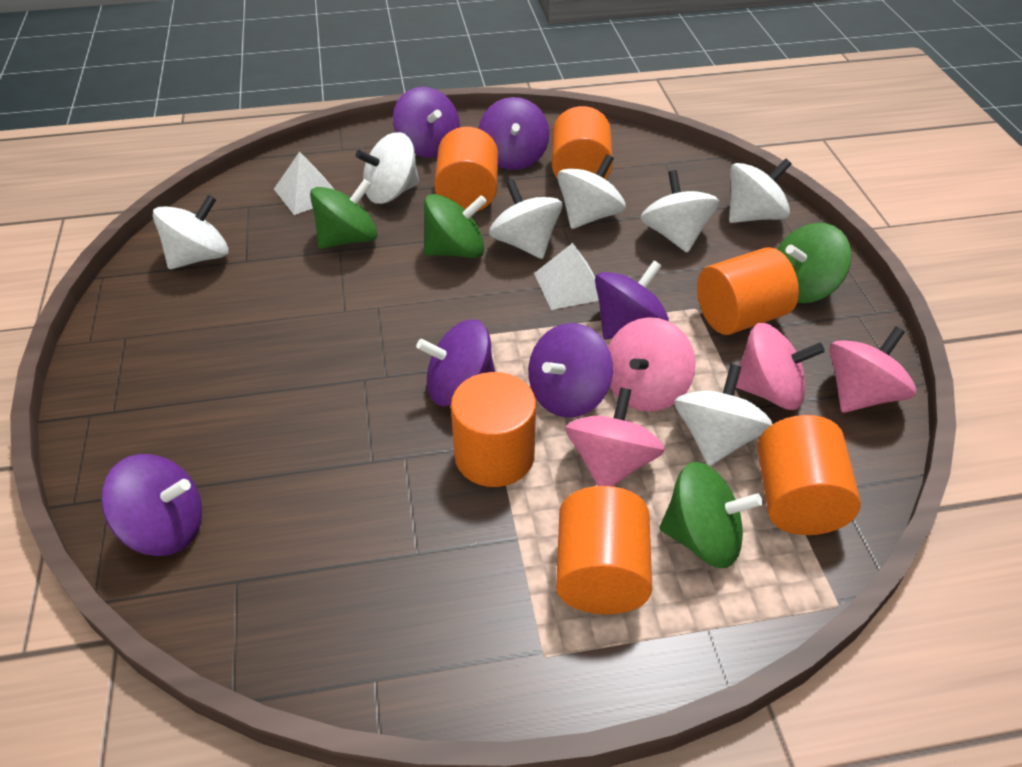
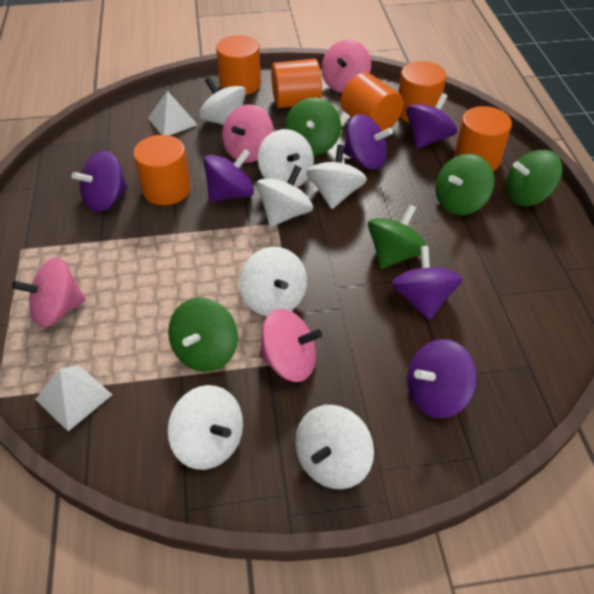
green spinning top: 4 -> 5

